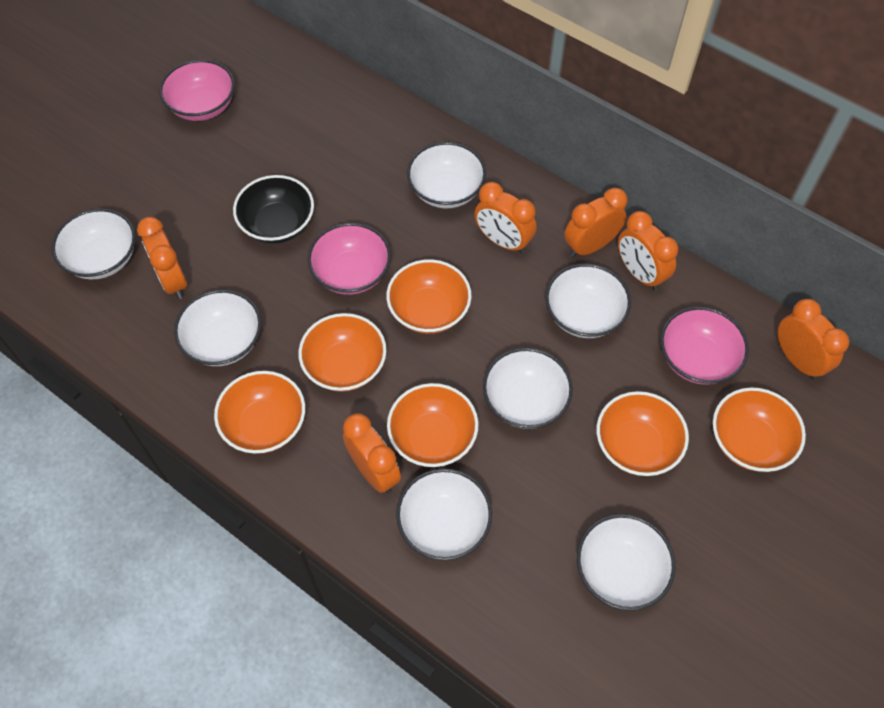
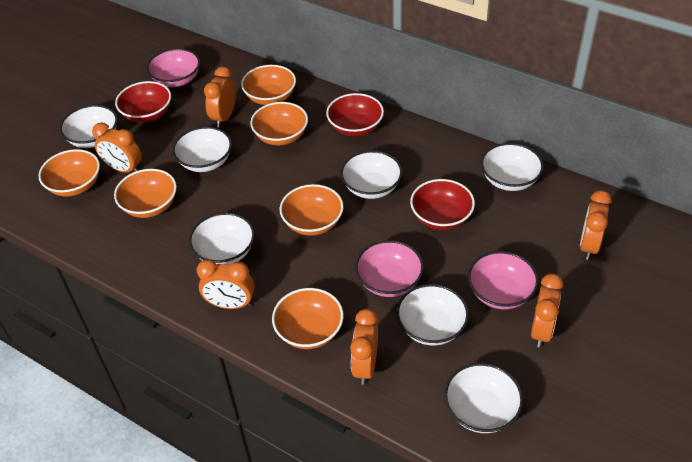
black bowl: 1 -> 0
red bowl: 0 -> 3

